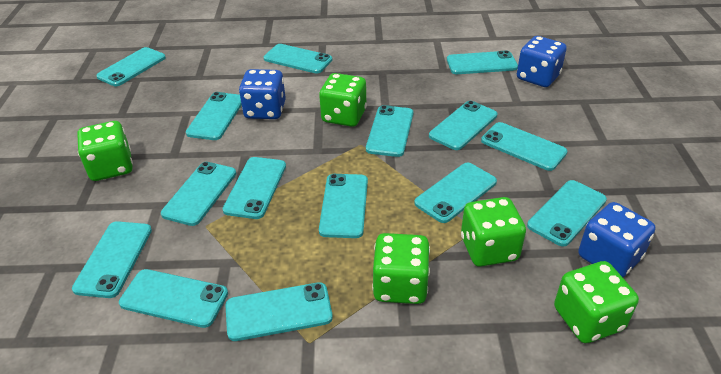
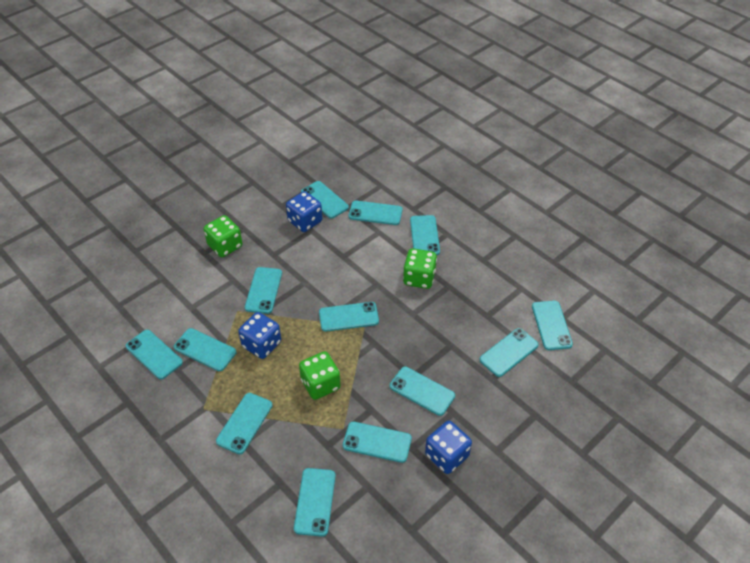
green dice: 5 -> 3
turquoise phone: 15 -> 13

